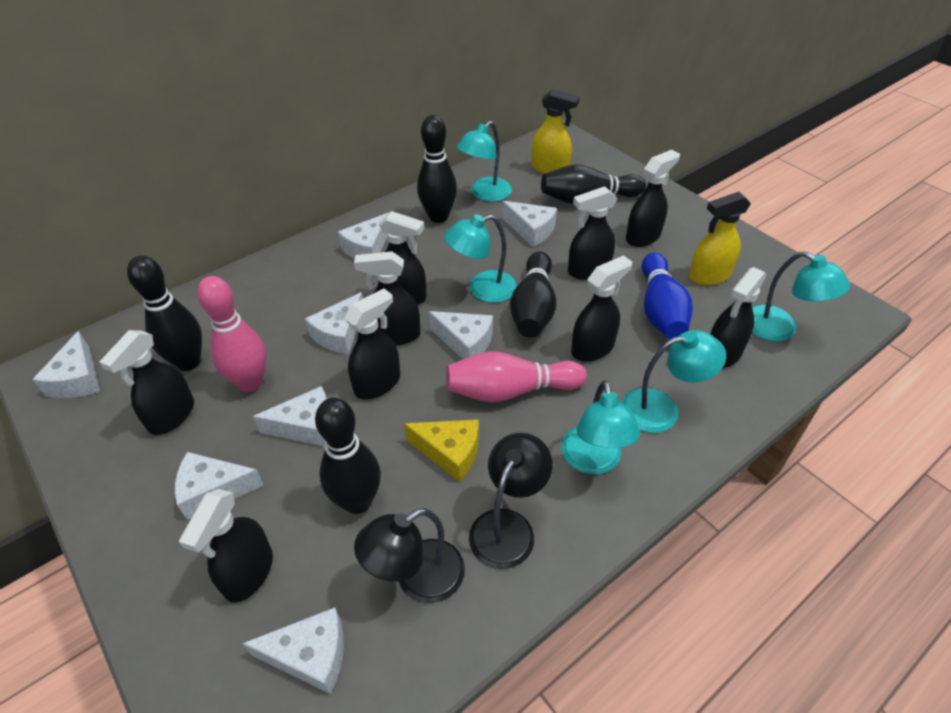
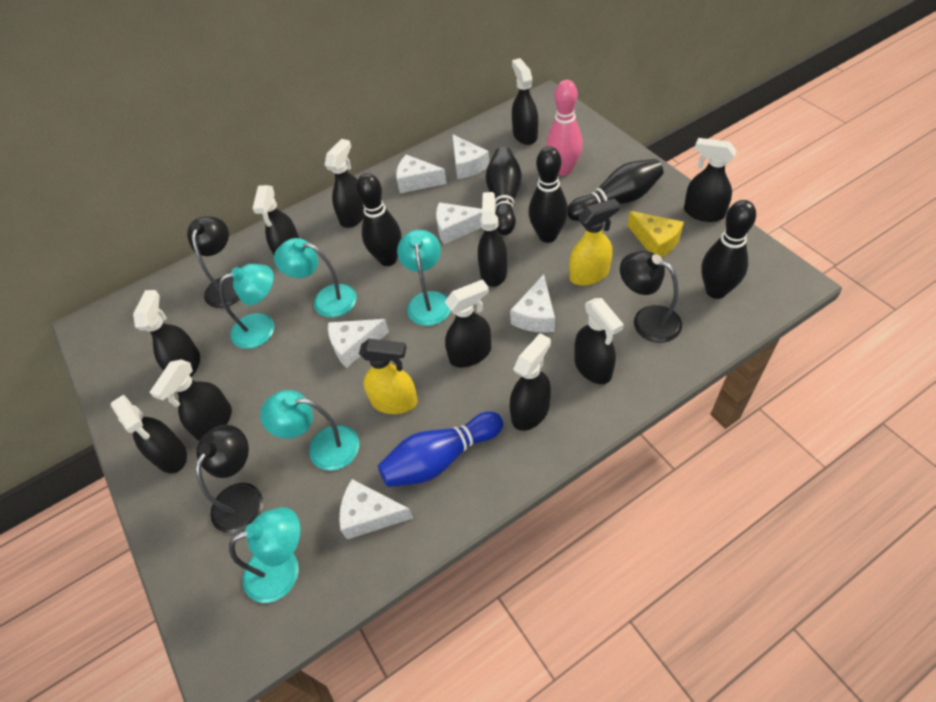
black lamp: 2 -> 3
black spray bottle: 9 -> 11
pink bowling pin: 2 -> 1
white cheese: 8 -> 6

